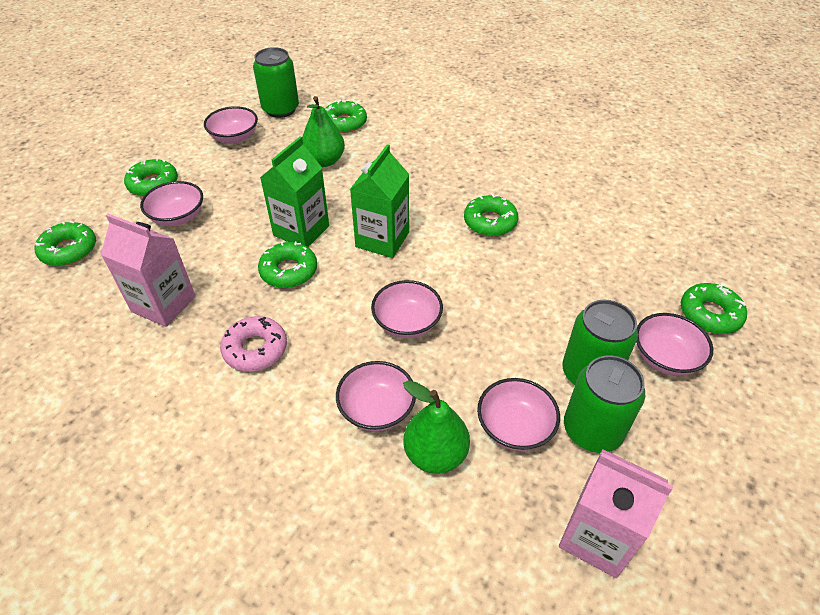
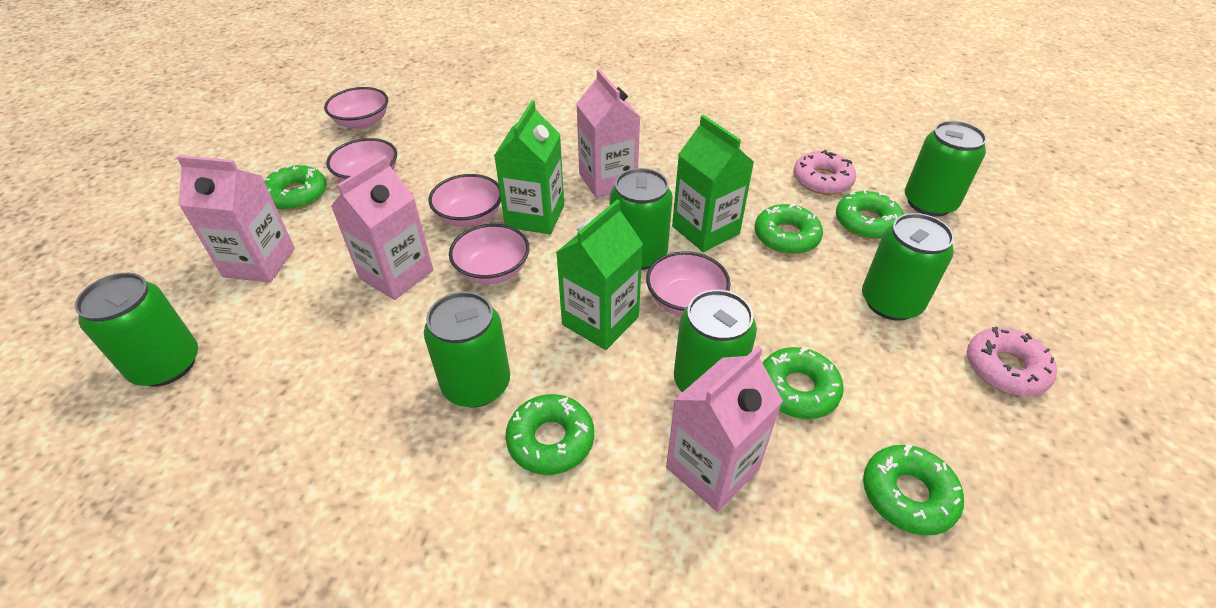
green can: 3 -> 6
green carton: 2 -> 3
green pear: 2 -> 0
pink bowl: 6 -> 5
pink carton: 2 -> 4
pink donut: 1 -> 2

